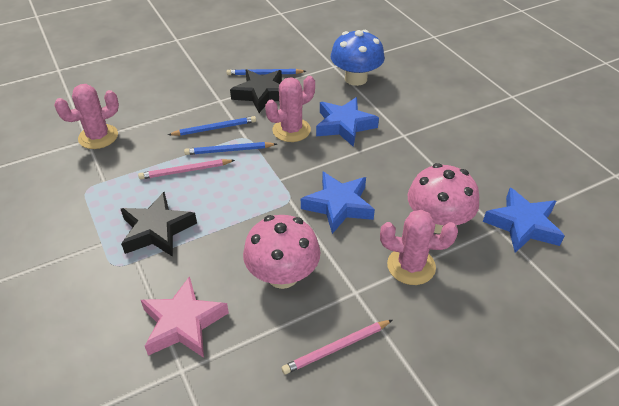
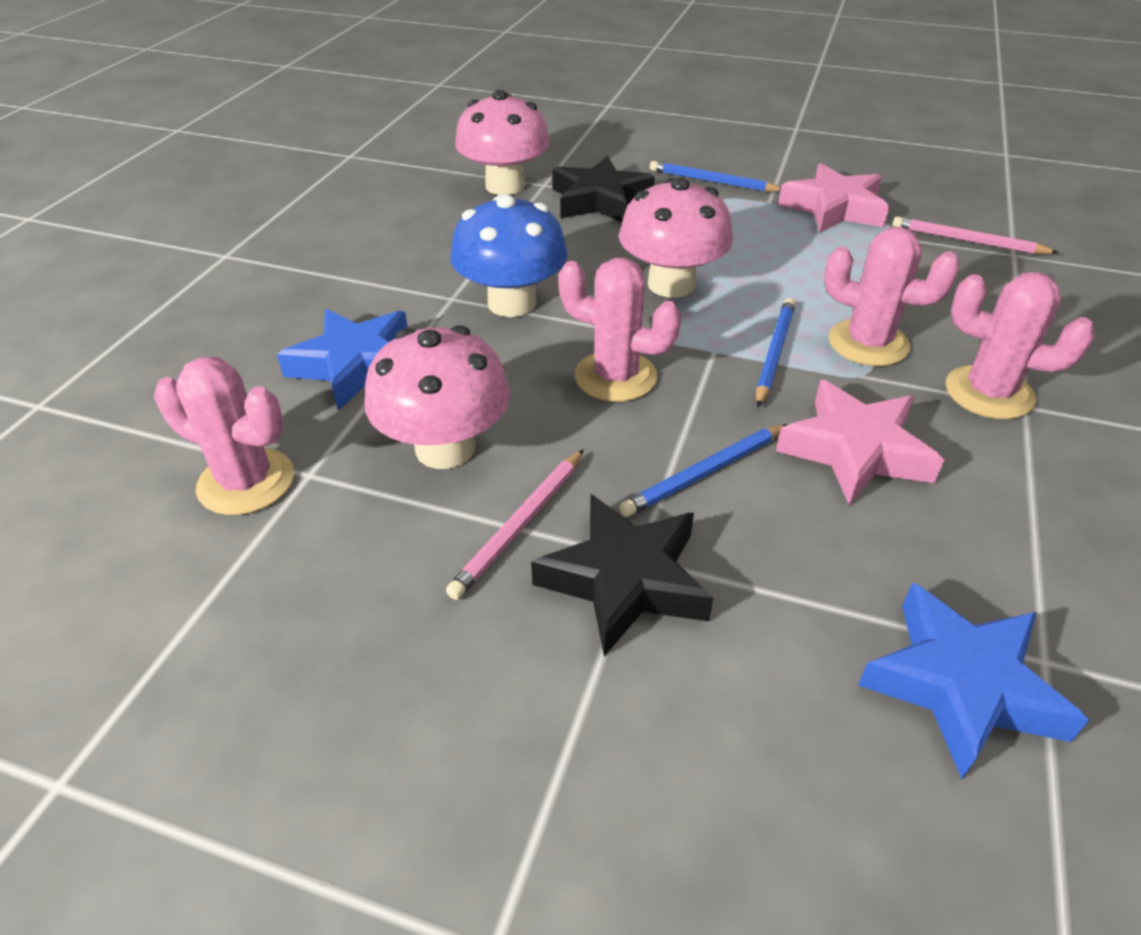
blue star: 3 -> 2
pink cactus: 3 -> 4
pink mushroom: 2 -> 3
pink star: 1 -> 2

